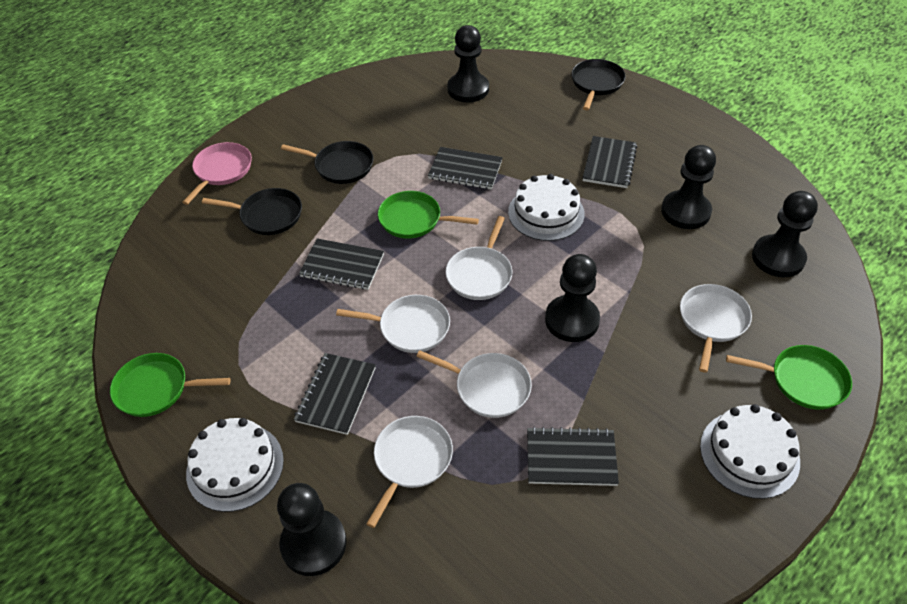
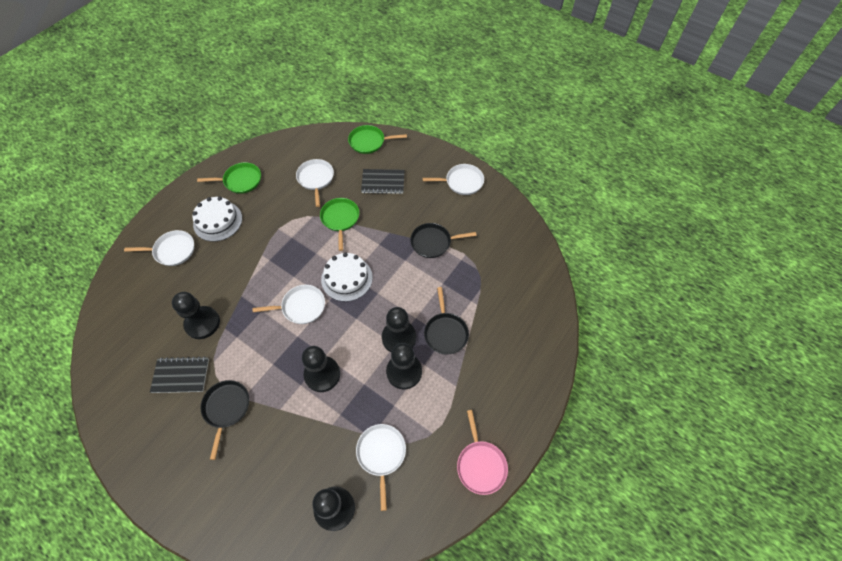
black notebook: 5 -> 2
white cake: 3 -> 2

